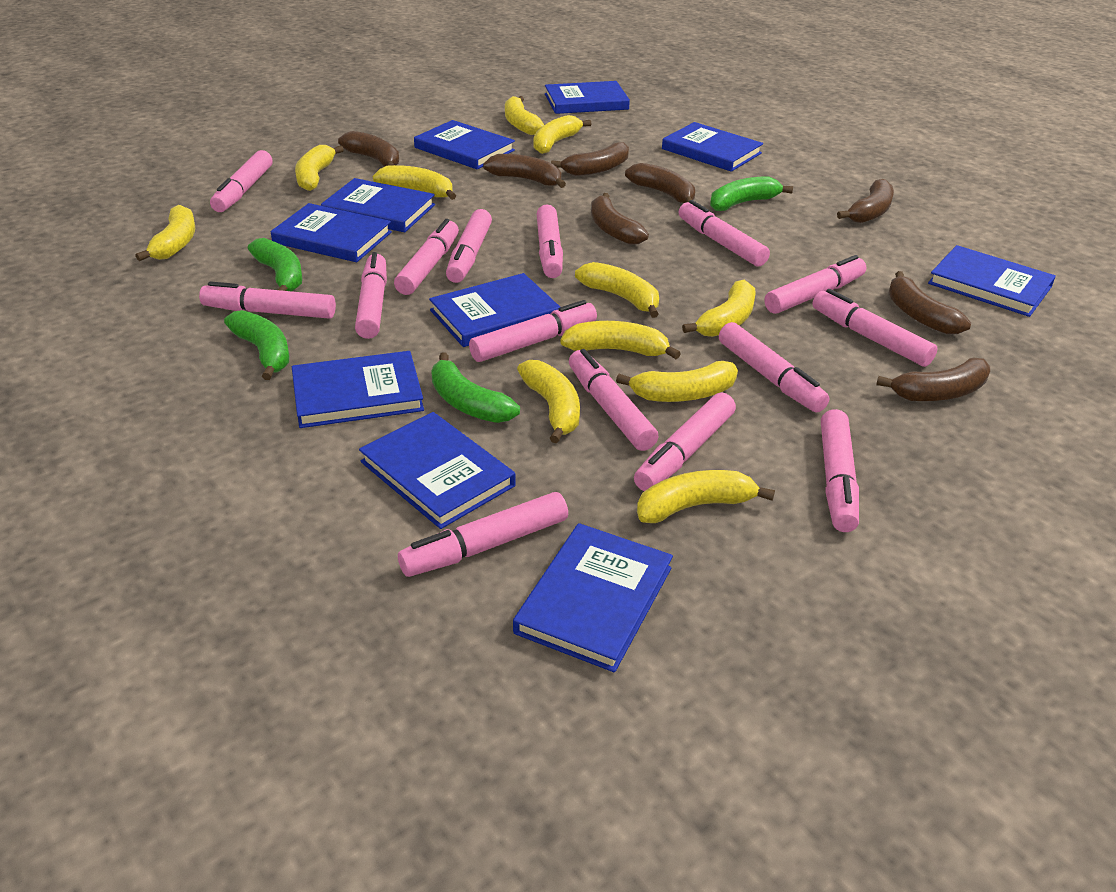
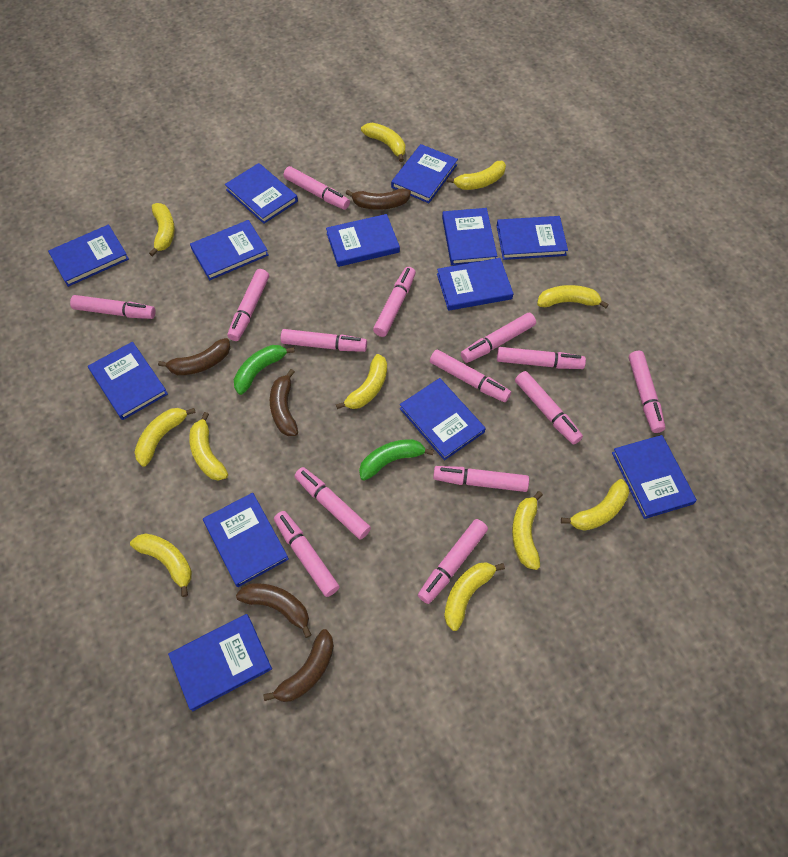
blue book: 10 -> 13
brown banana: 8 -> 5
green banana: 4 -> 2
pink marker: 15 -> 14

